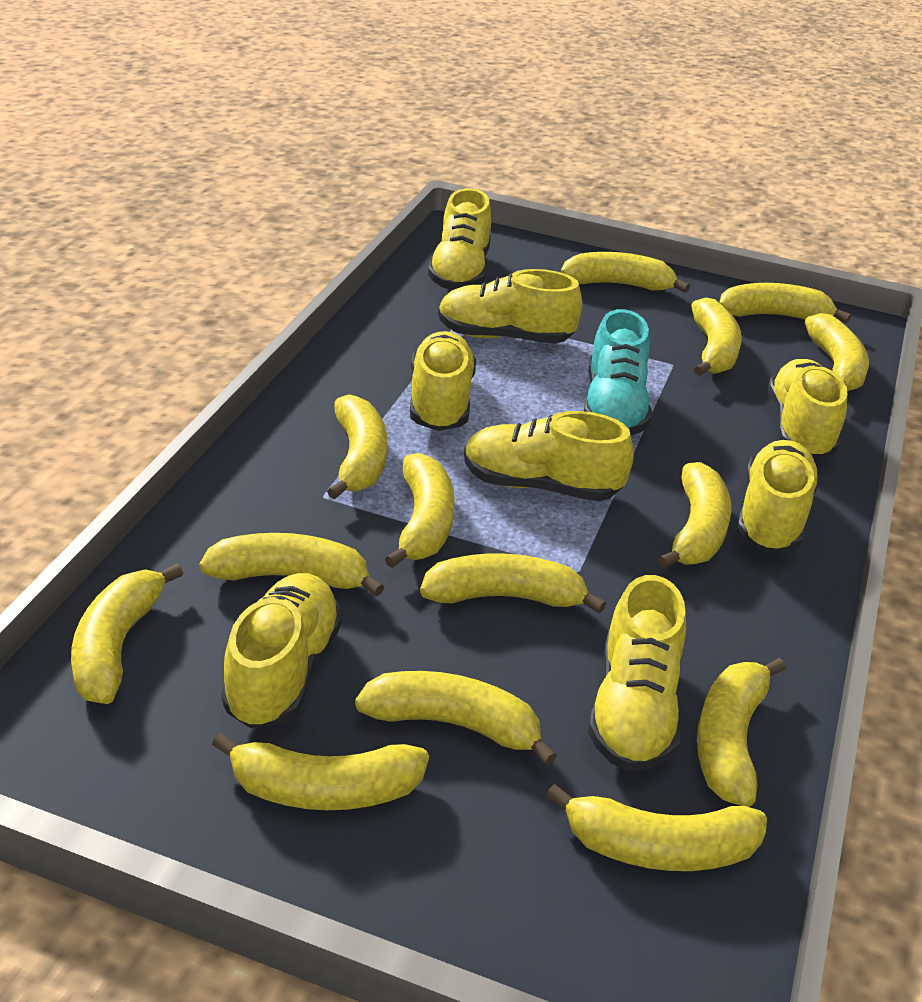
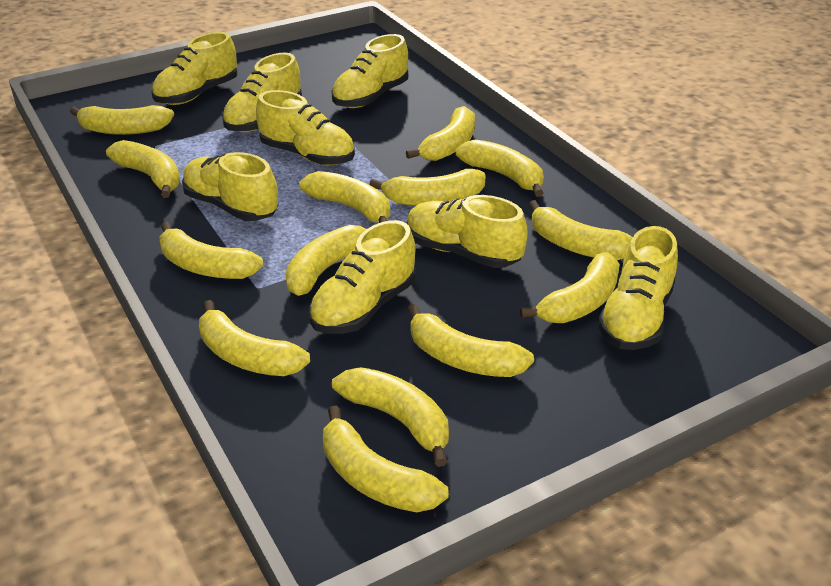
turquoise shoe: 1 -> 0

